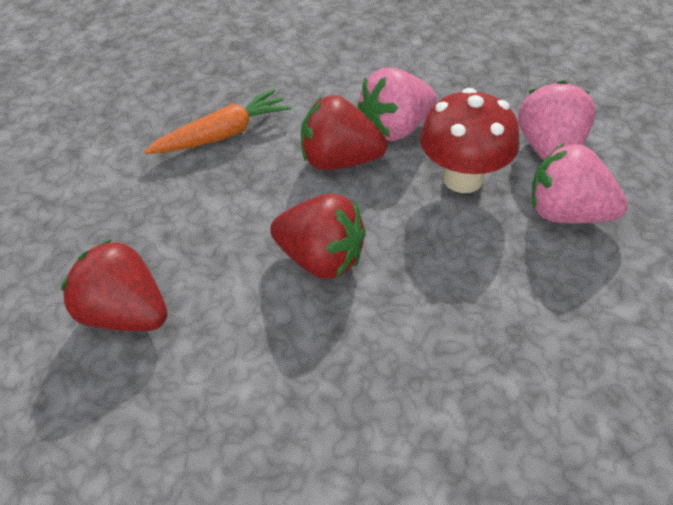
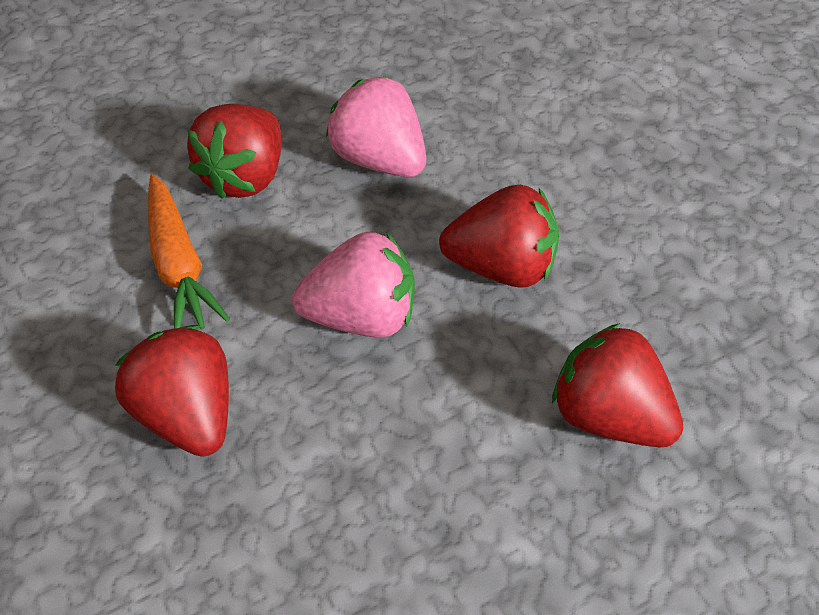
pink strawberry: 3 -> 2
red mushroom: 1 -> 0
red strawberry: 3 -> 4

